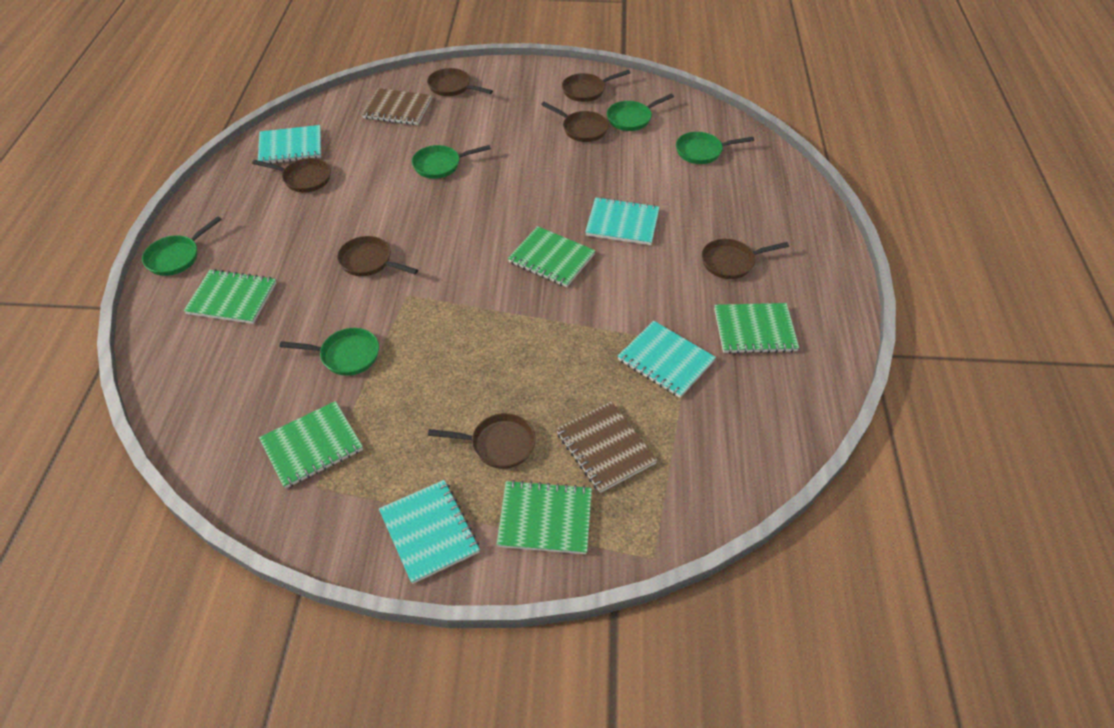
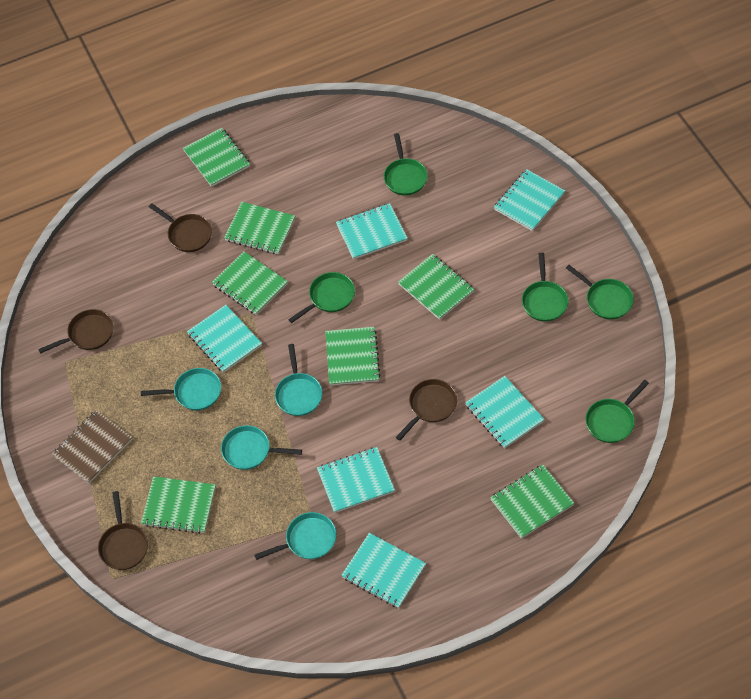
brown notebook: 2 -> 1
brown pan: 7 -> 4
green notebook: 5 -> 7
turquoise notebook: 4 -> 6
turquoise pan: 0 -> 4

